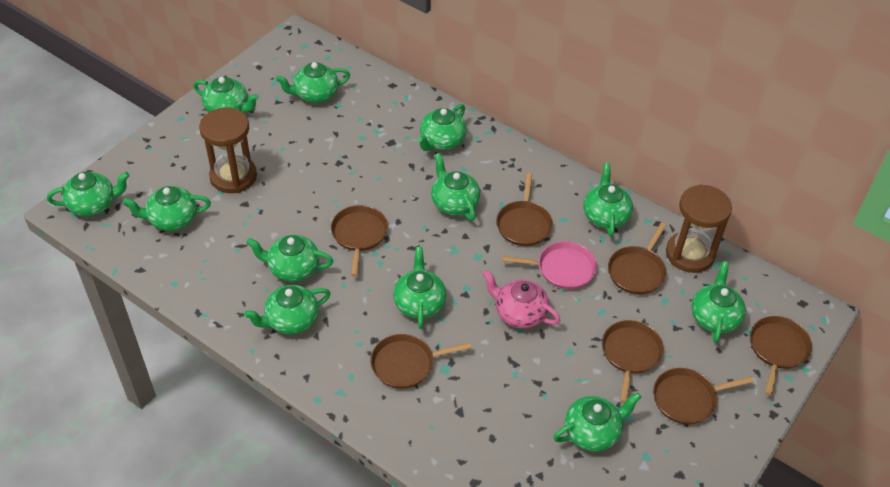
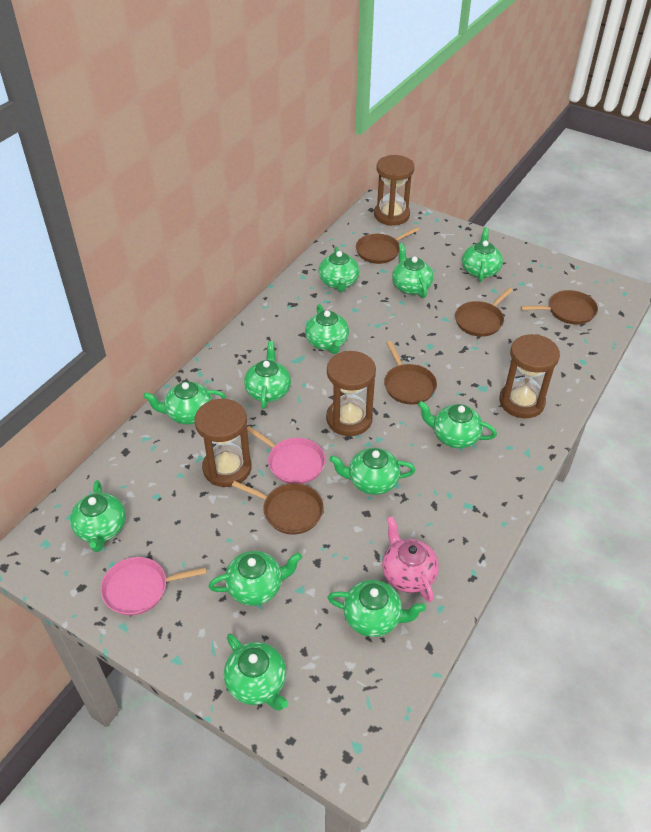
brown hourglass: 2 -> 4
brown pan: 7 -> 5
pink pan: 1 -> 2

